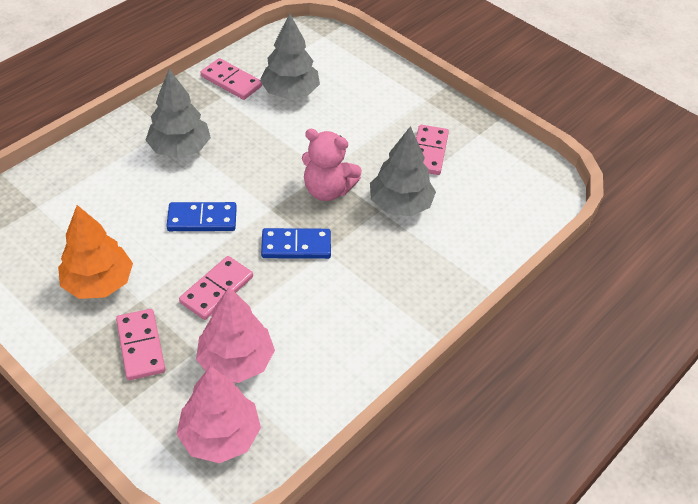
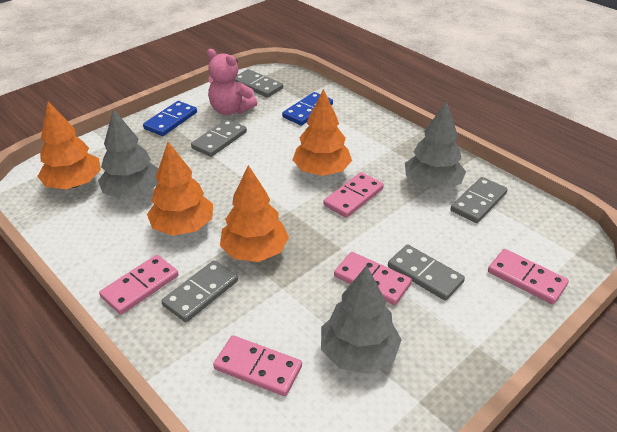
grey domino: 0 -> 5
orange tree: 1 -> 4
pink domino: 4 -> 5
pink tree: 2 -> 0

